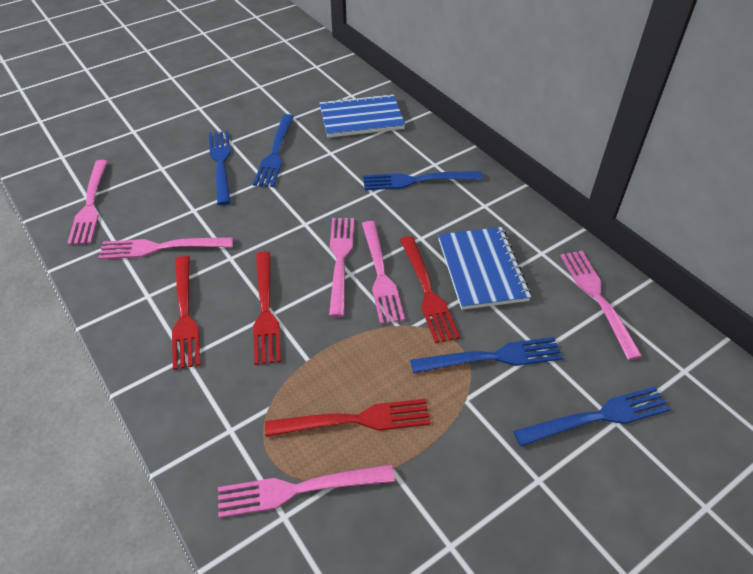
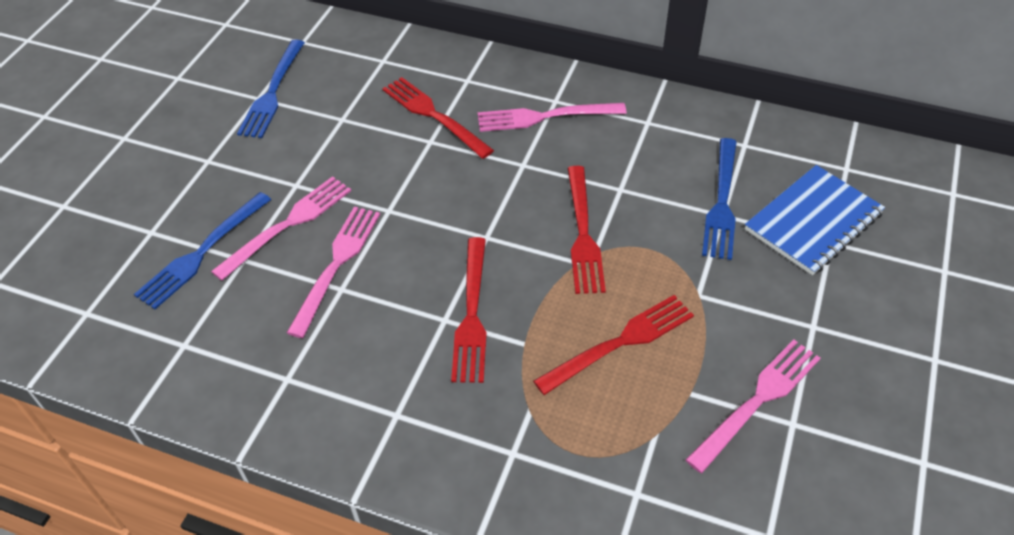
blue fork: 5 -> 3
blue notebook: 2 -> 1
pink fork: 6 -> 4

